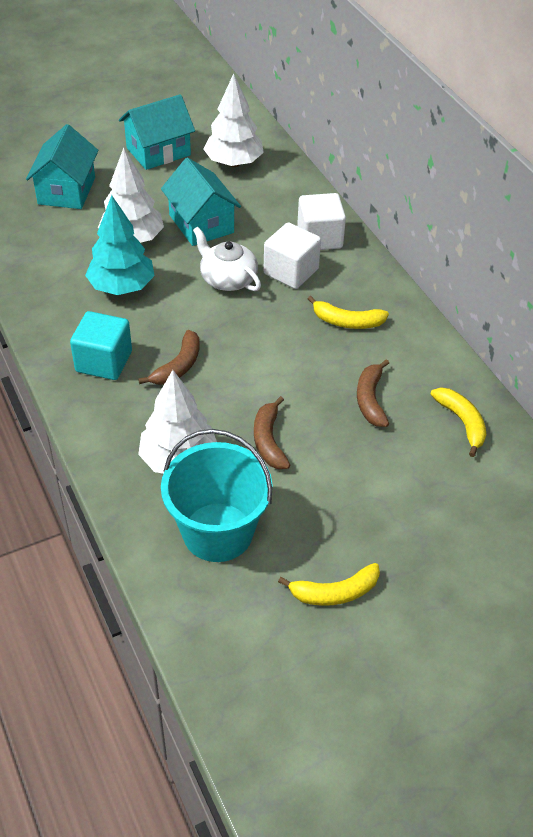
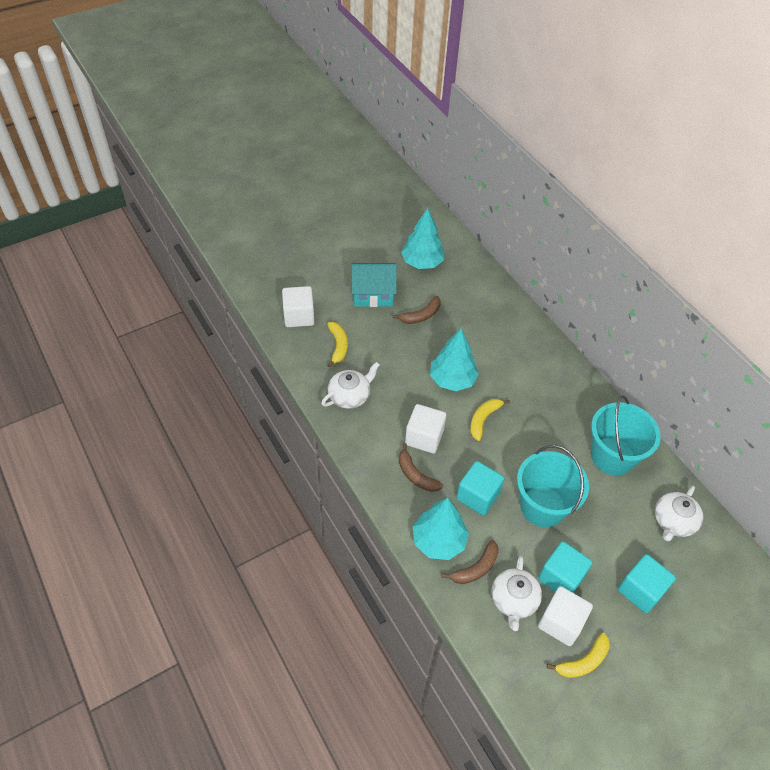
turquoise bucket: 1 -> 2
turquoise cube: 1 -> 3
turquoise house: 3 -> 1
turquoise tree: 1 -> 3
white cube: 2 -> 3
white teapot: 1 -> 3
white tree: 3 -> 0

